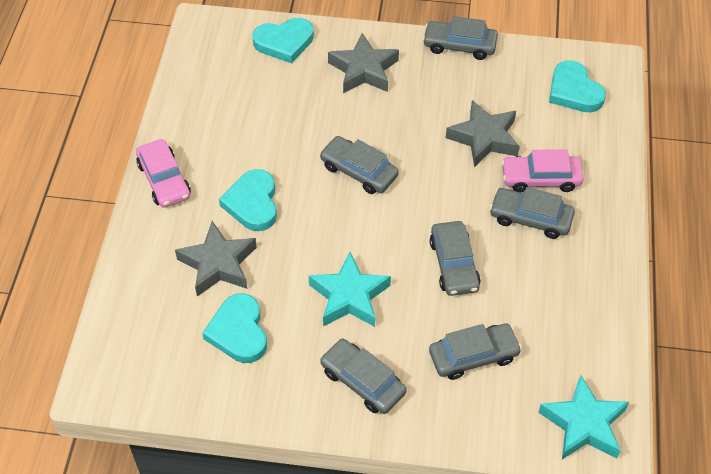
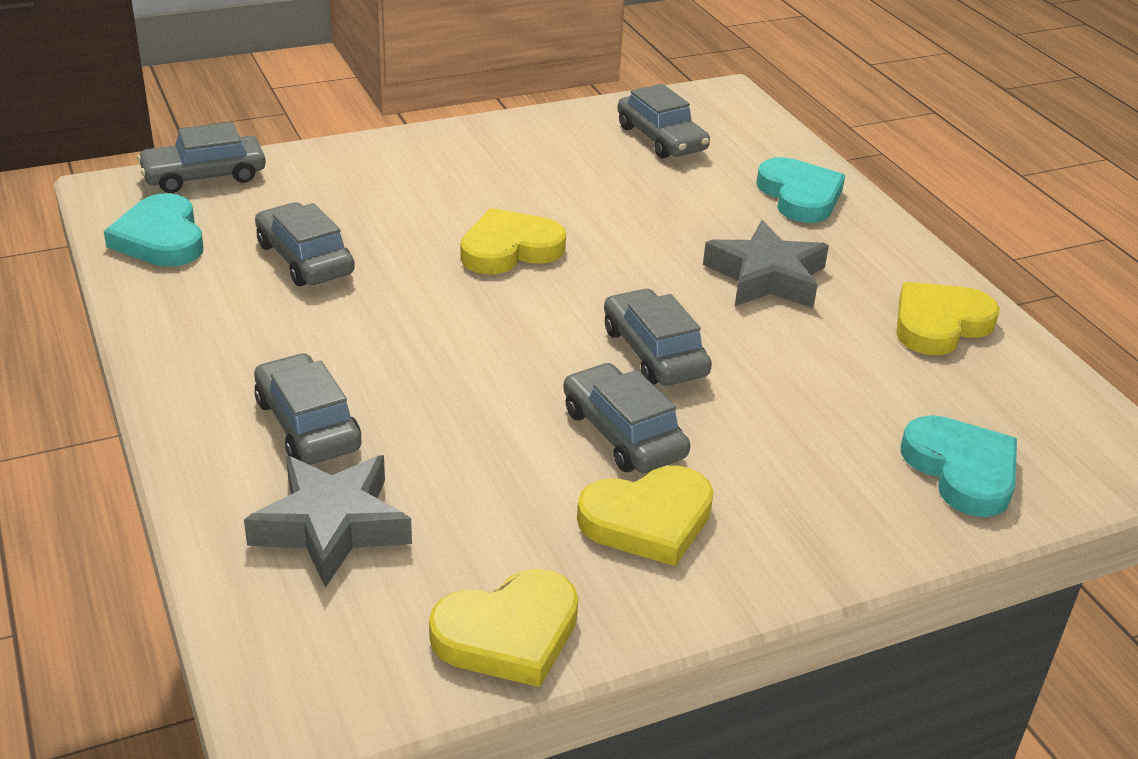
grey star: 3 -> 2
pink car: 2 -> 0
turquoise heart: 4 -> 3
turquoise star: 2 -> 0
yellow heart: 0 -> 4

